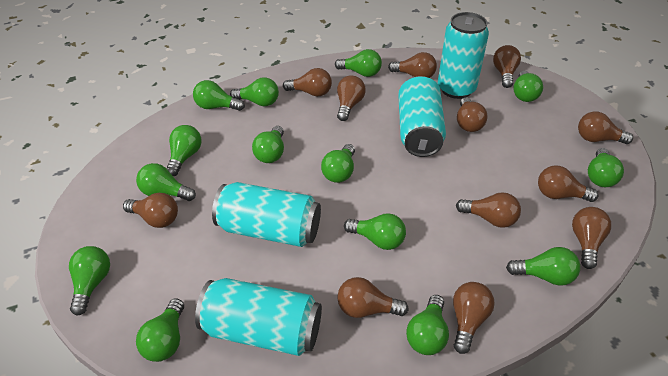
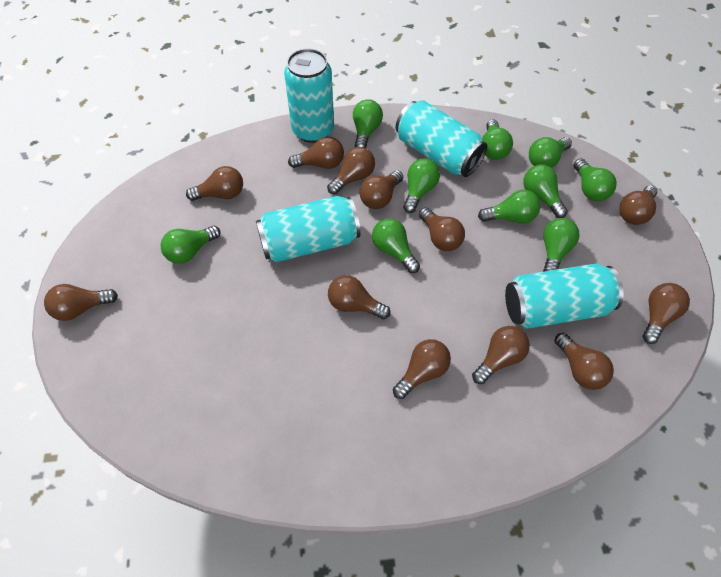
green light bulb: 14 -> 10

